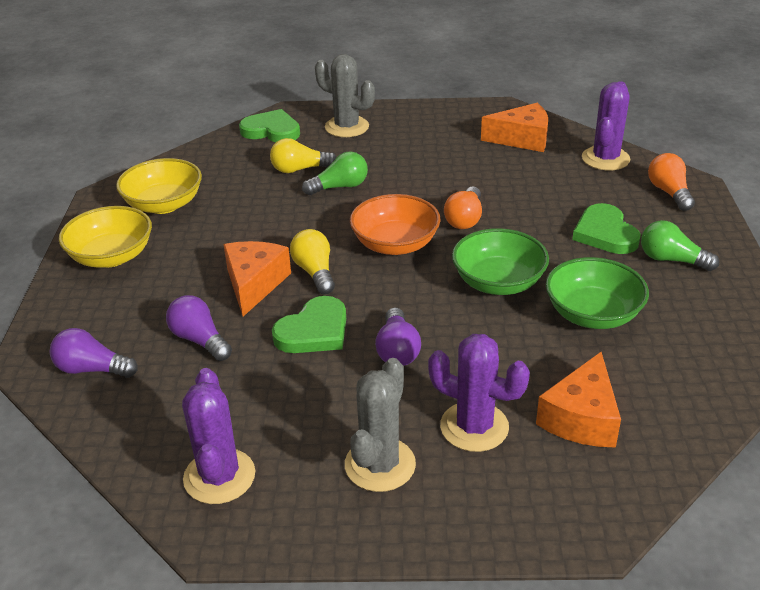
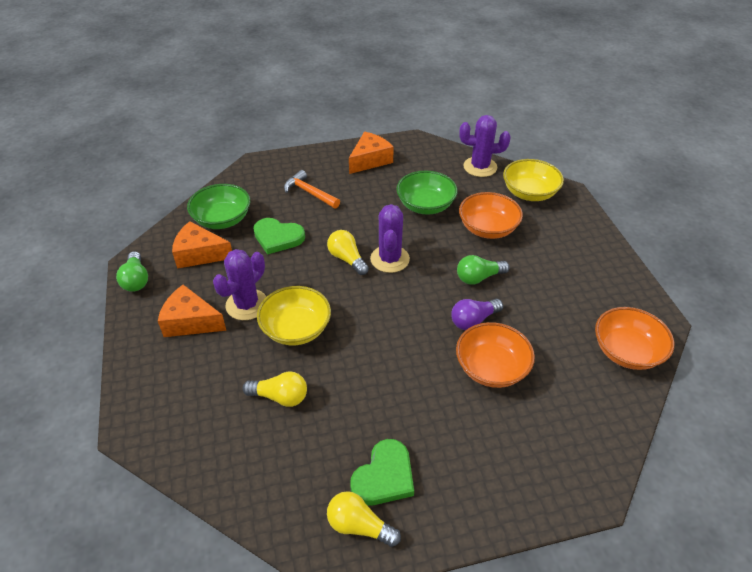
green heart: 3 -> 2
grey cactus: 2 -> 0
orange bowl: 1 -> 3
orange hammer: 0 -> 1
orange light bulb: 2 -> 0
purple light bulb: 3 -> 1
yellow light bulb: 2 -> 3

